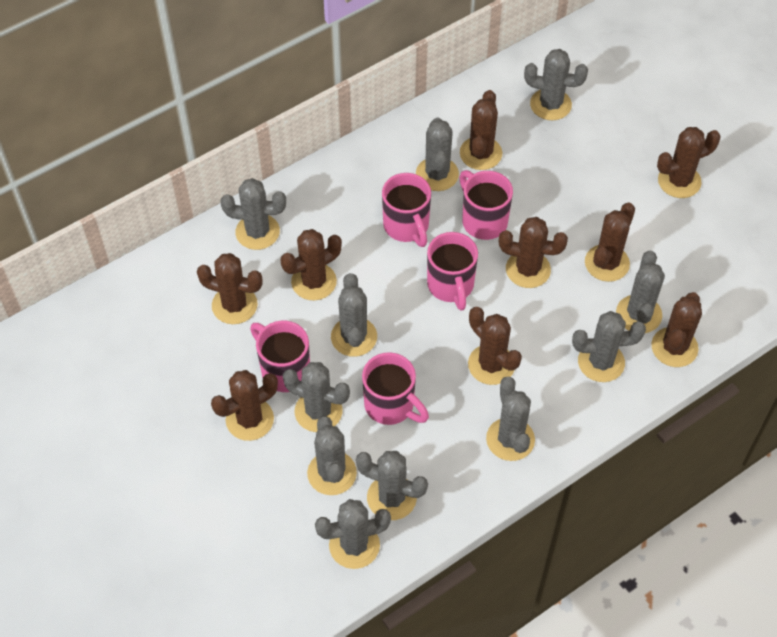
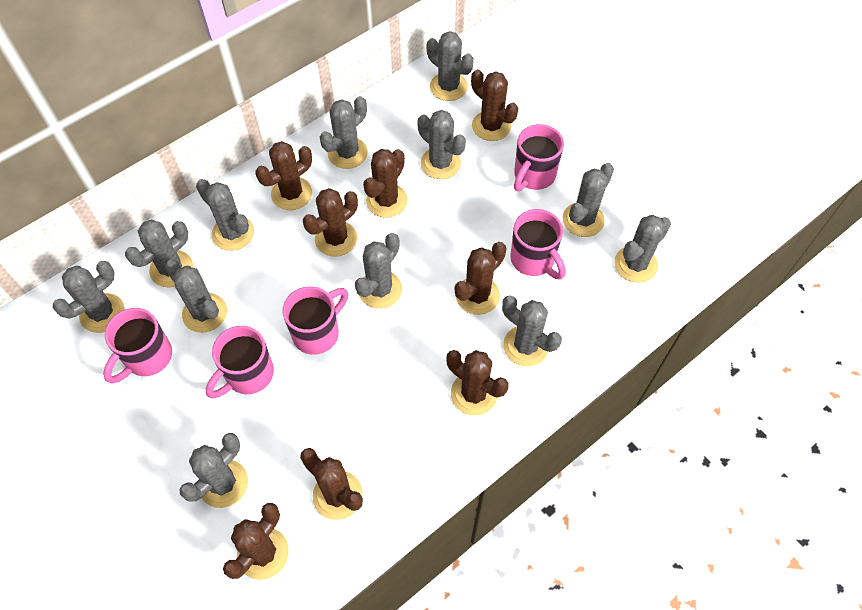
brown cactus: 9 -> 8
grey cactus: 11 -> 12

